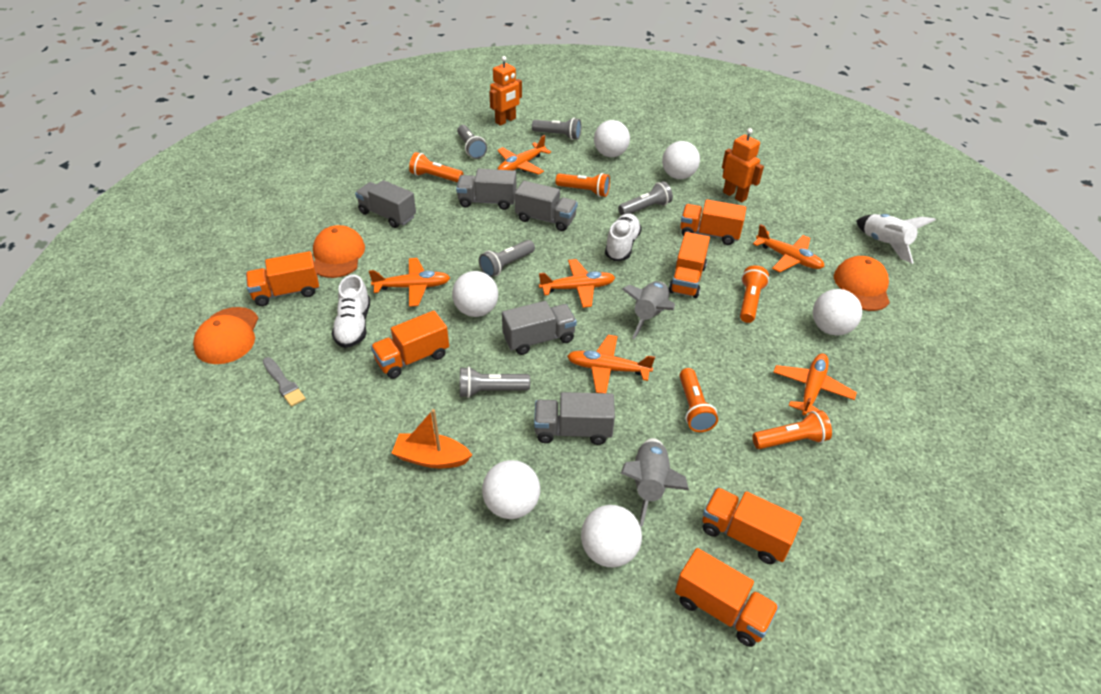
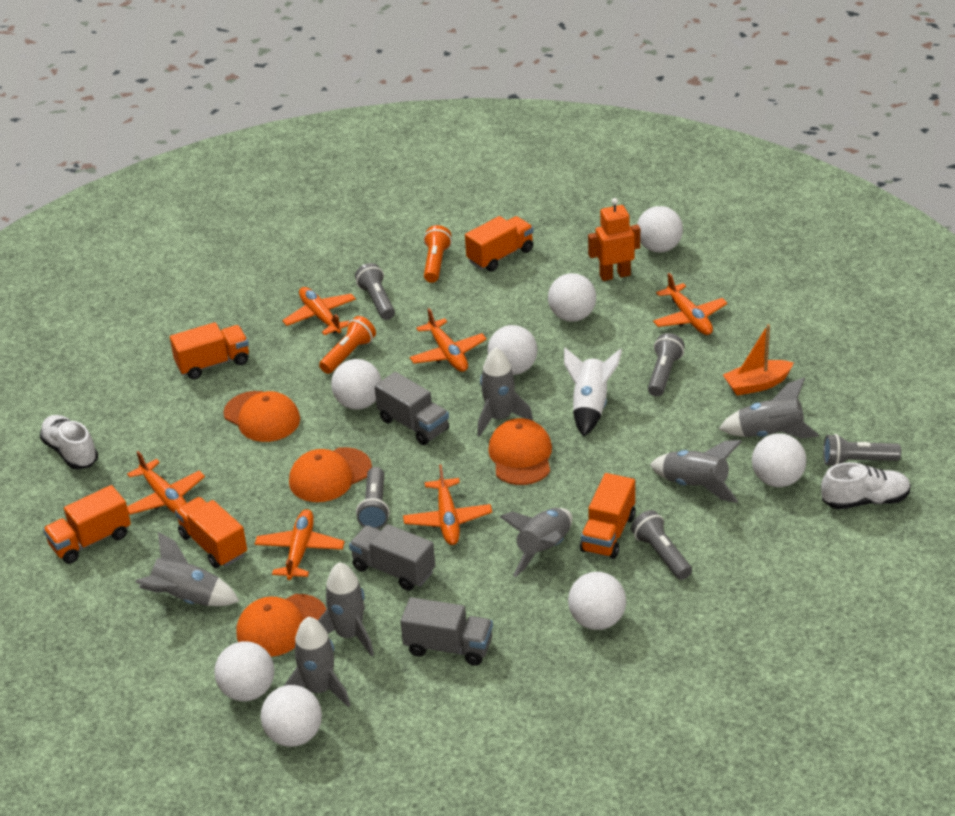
grey brush: 1 -> 0
grey rocket: 2 -> 7
grey truck: 5 -> 3
orange cap: 3 -> 4
orange flashlight: 5 -> 2
orange robot: 2 -> 1
orange truck: 6 -> 5
white ball: 6 -> 8

